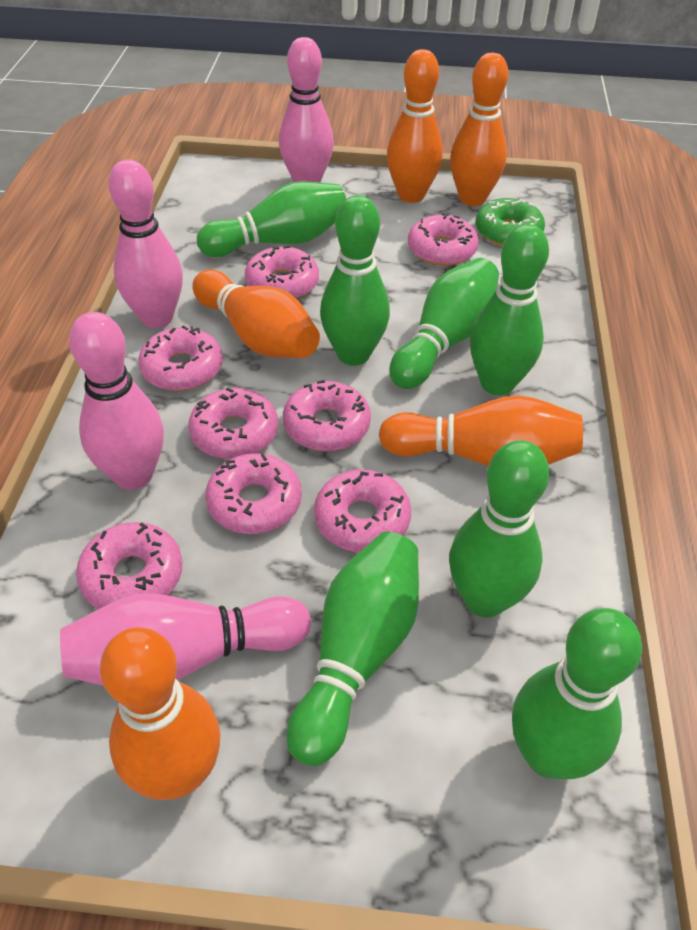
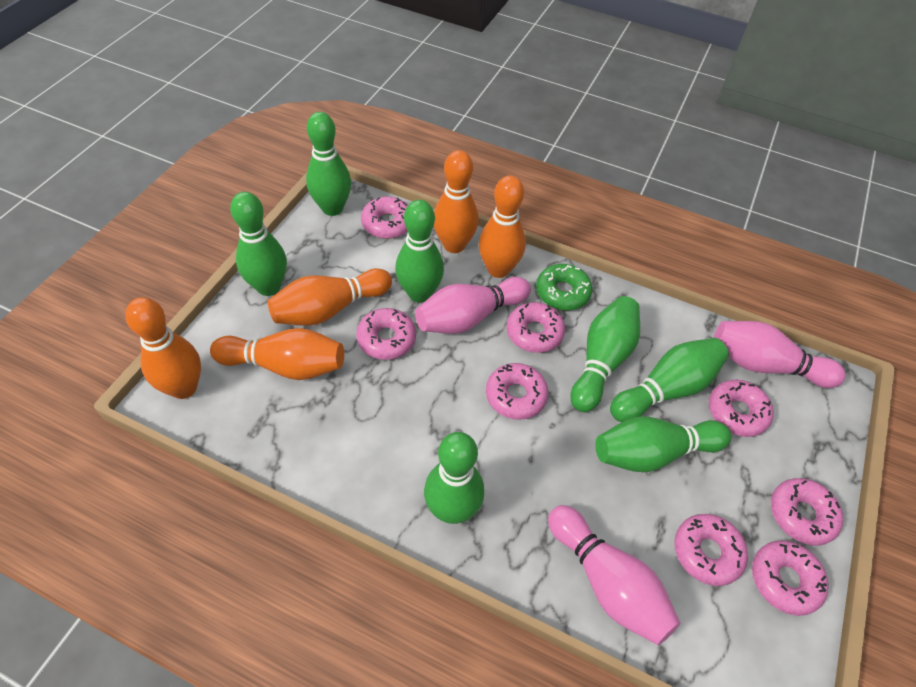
pink bowling pin: 4 -> 3

